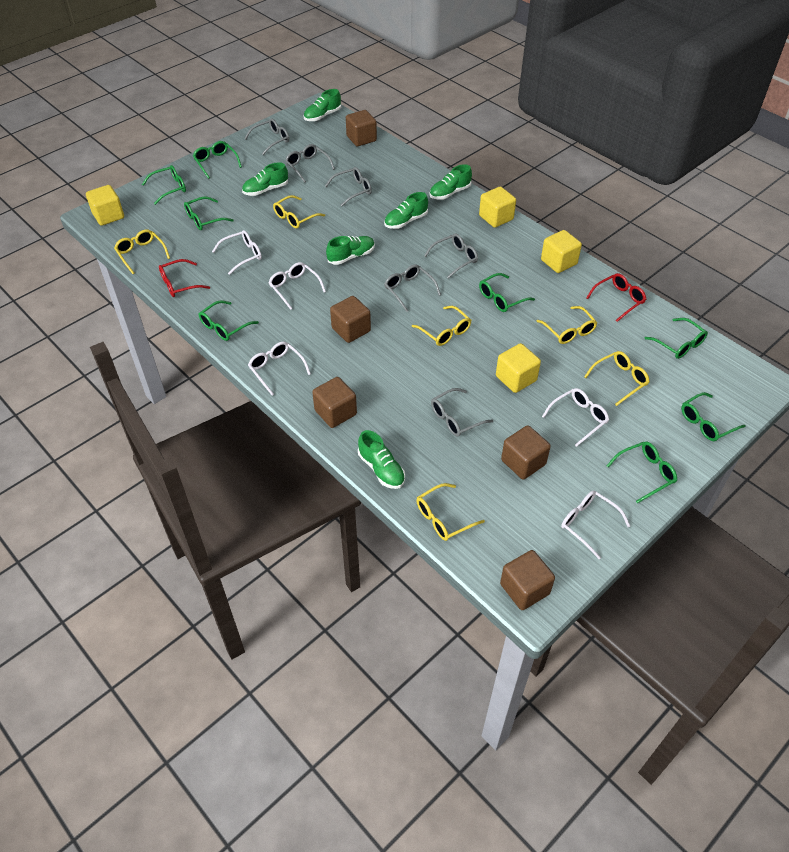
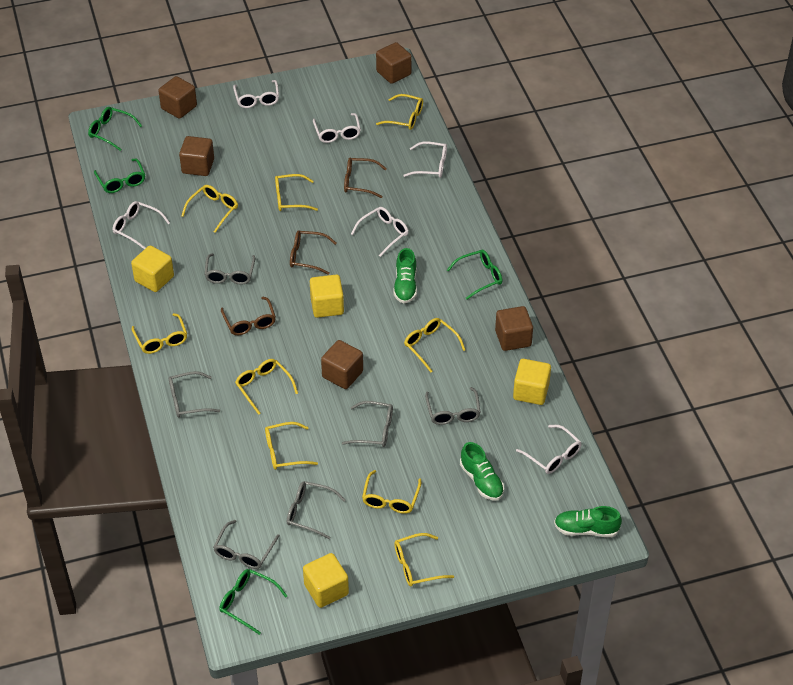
brown glasses: 0 -> 3
green glasses: 8 -> 4
green shoe: 6 -> 3
red glasses: 2 -> 0
white glasses: 5 -> 6
yellow glasses: 6 -> 9

